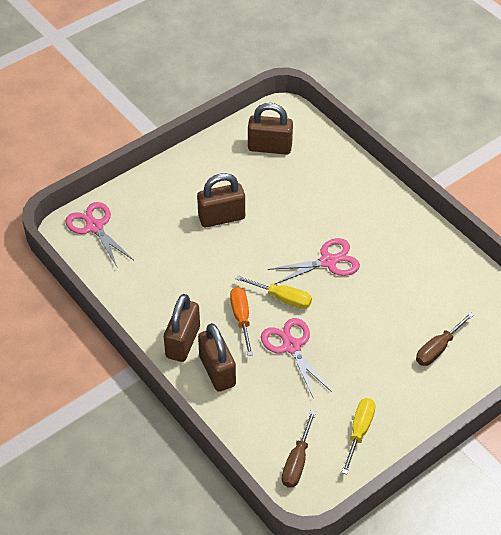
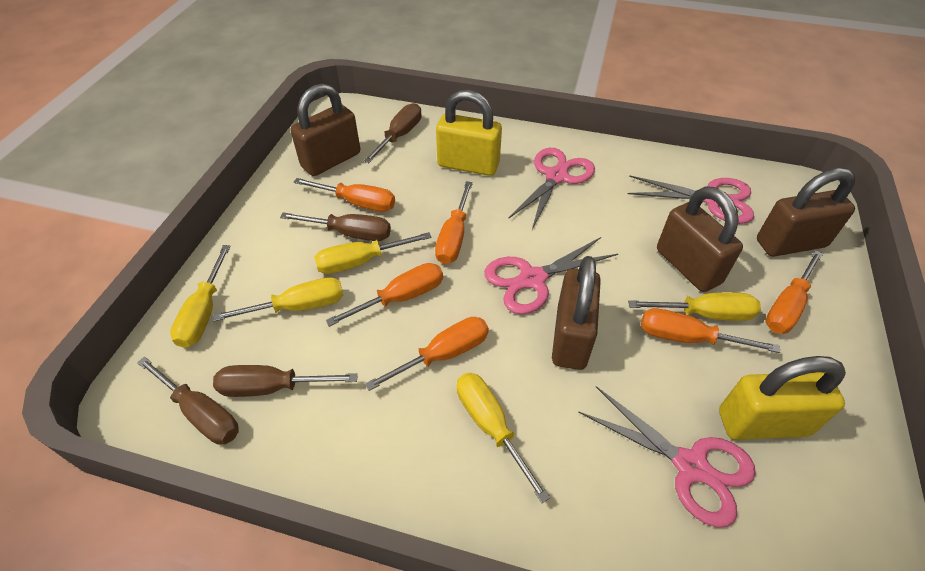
brown screwdriver: 2 -> 4
orange screwdriver: 1 -> 6
pink scissors: 3 -> 4
yellow padlock: 0 -> 2
yellow screwdriver: 2 -> 5

